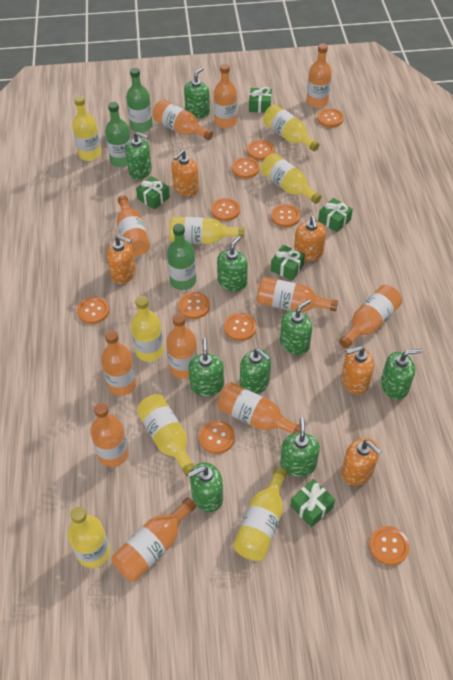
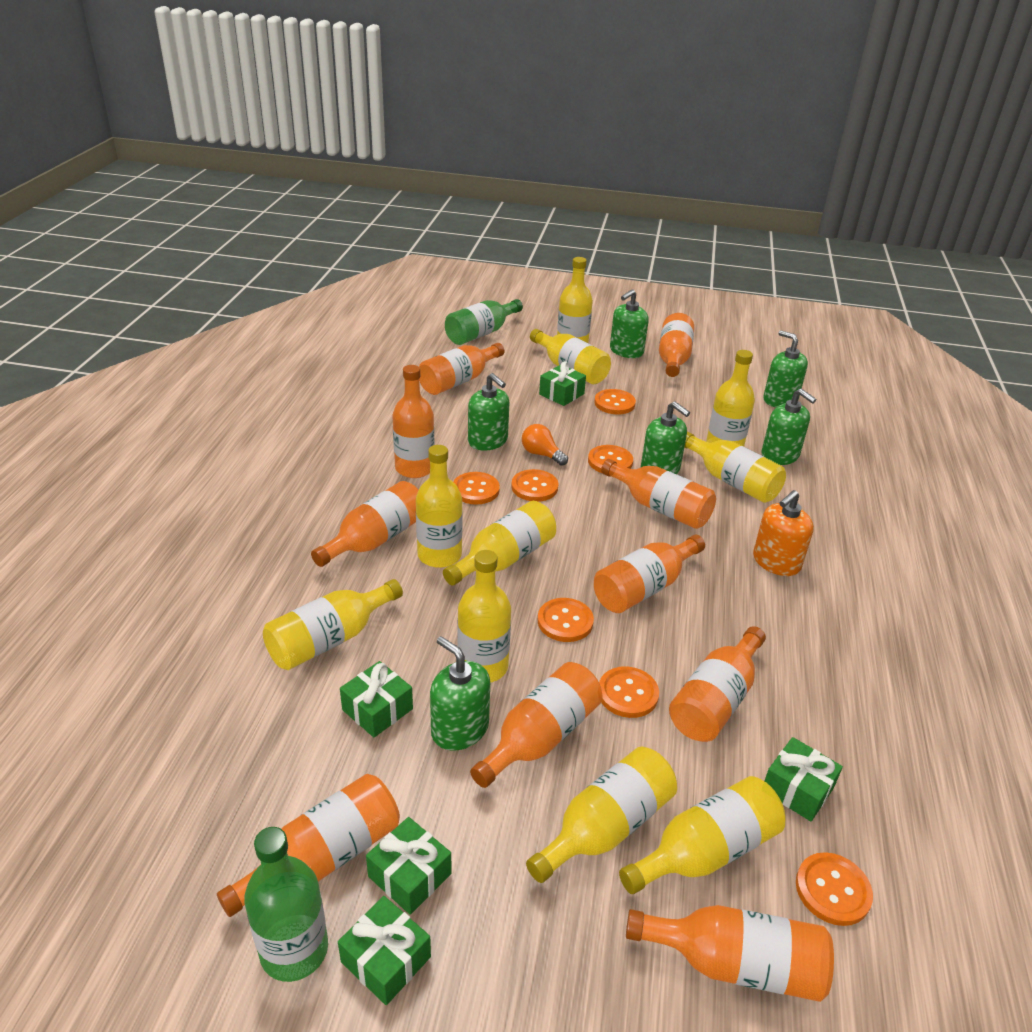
green bottle: 3 -> 2
green soap dispenser: 9 -> 6
orange bottle: 11 -> 10
orange button: 10 -> 7
orange light bulb: 0 -> 1
orange soap dispenser: 5 -> 1
yellow bottle: 8 -> 10

